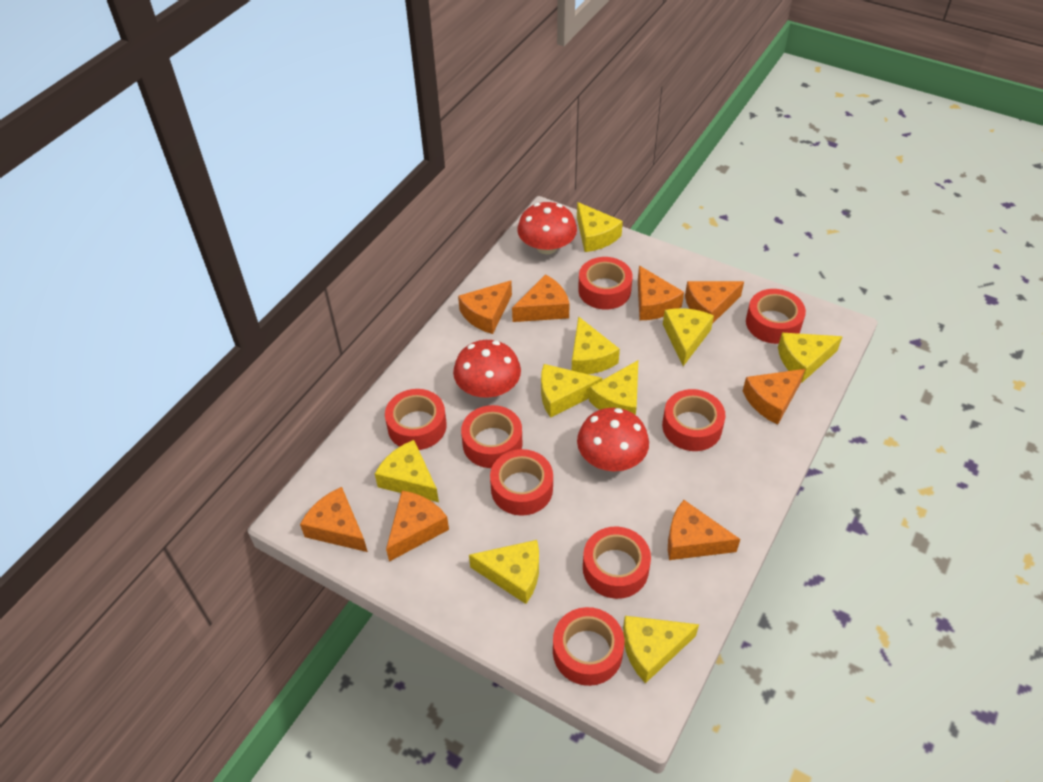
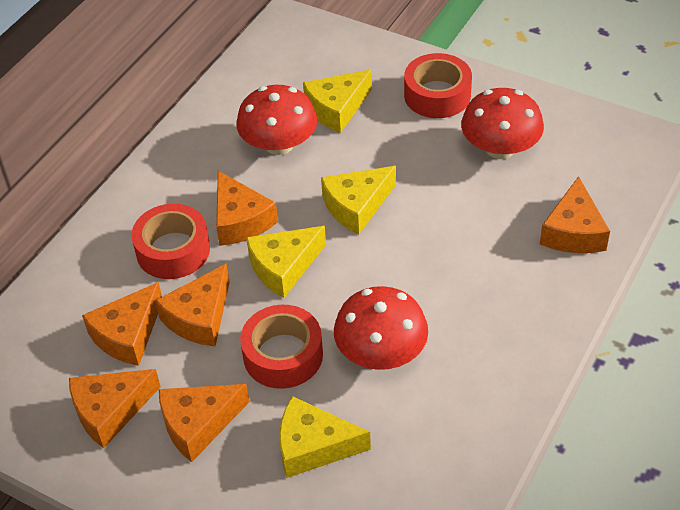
orange cheese: 8 -> 6
red tape: 8 -> 3
yellow cheese: 9 -> 4

